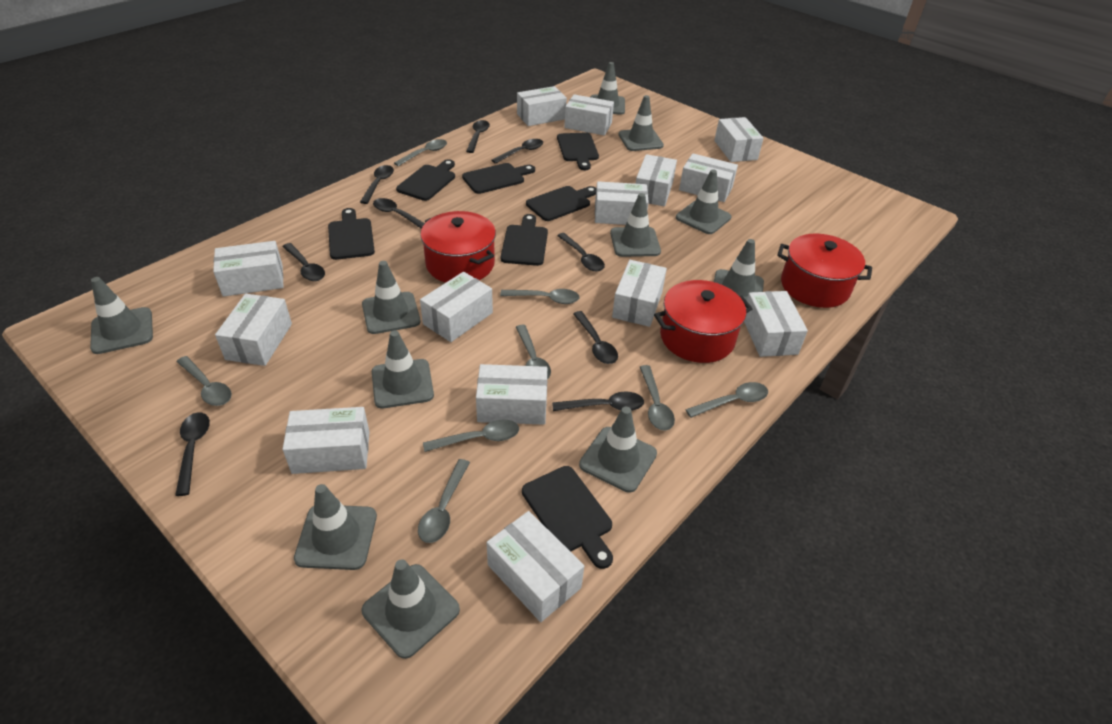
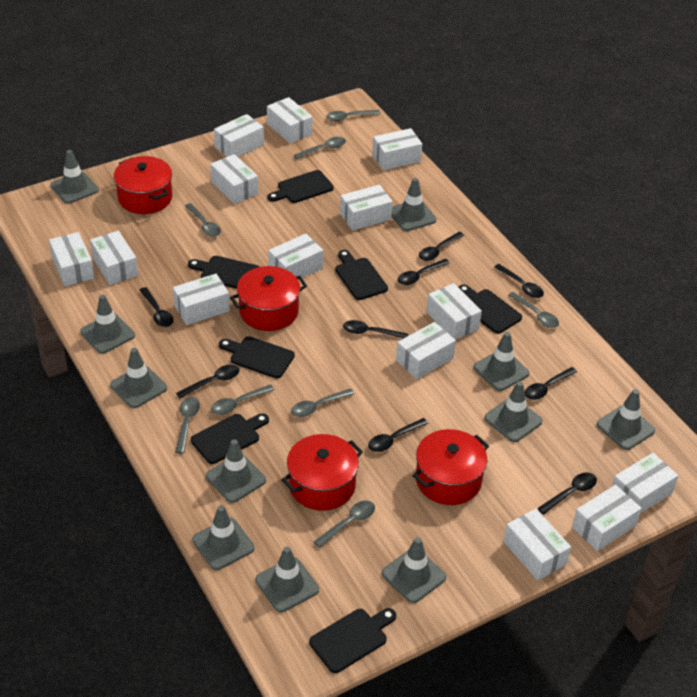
red pot: 3 -> 4

